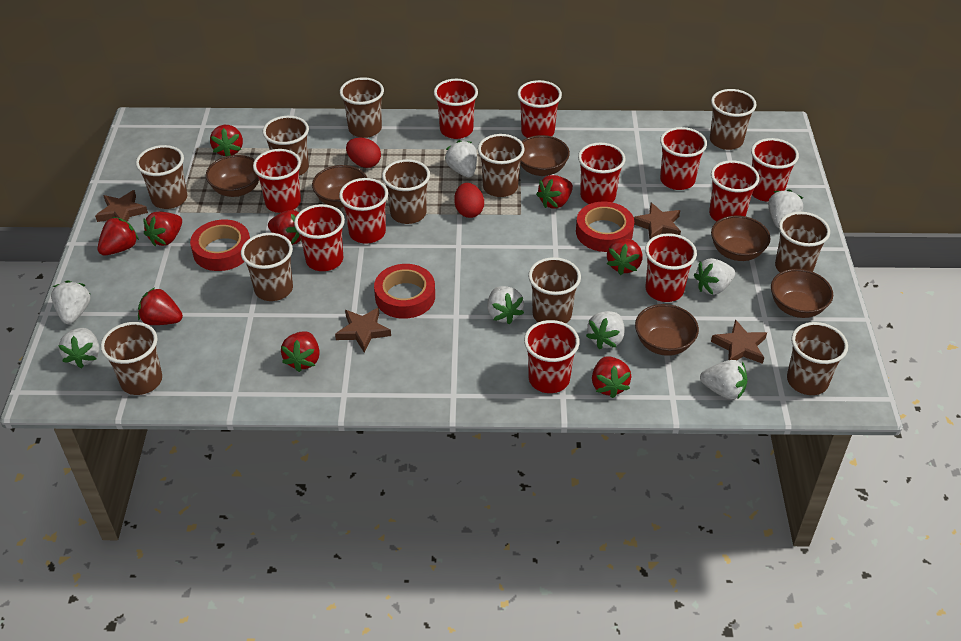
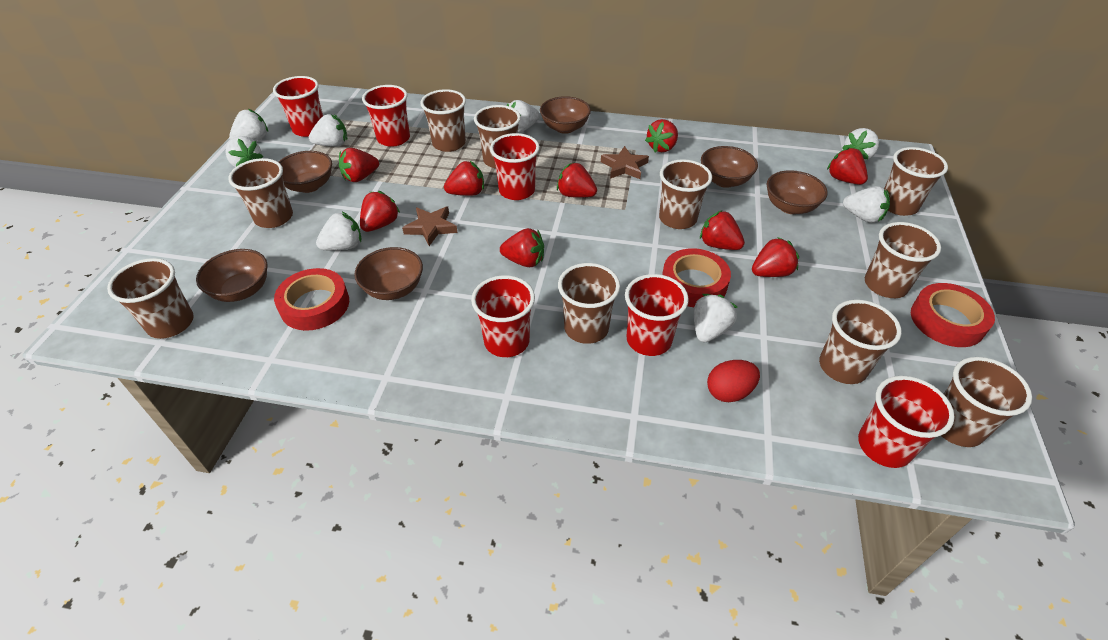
brown cup: 11 -> 10
brown star: 4 -> 2
red cup: 11 -> 6
red egg: 2 -> 1

